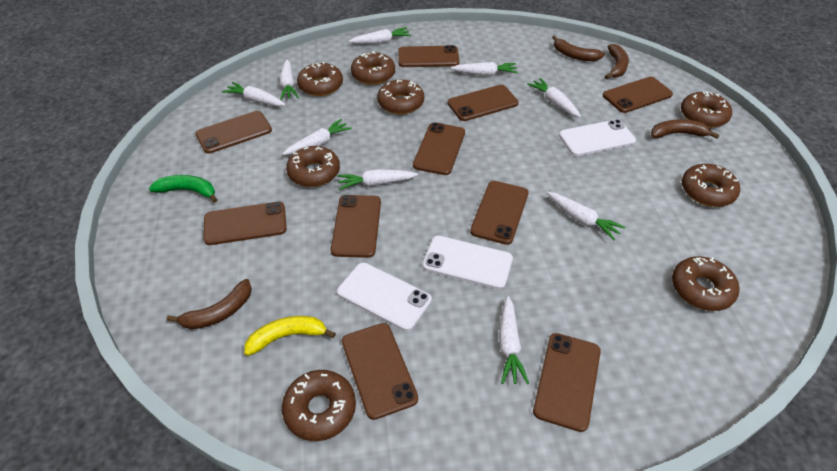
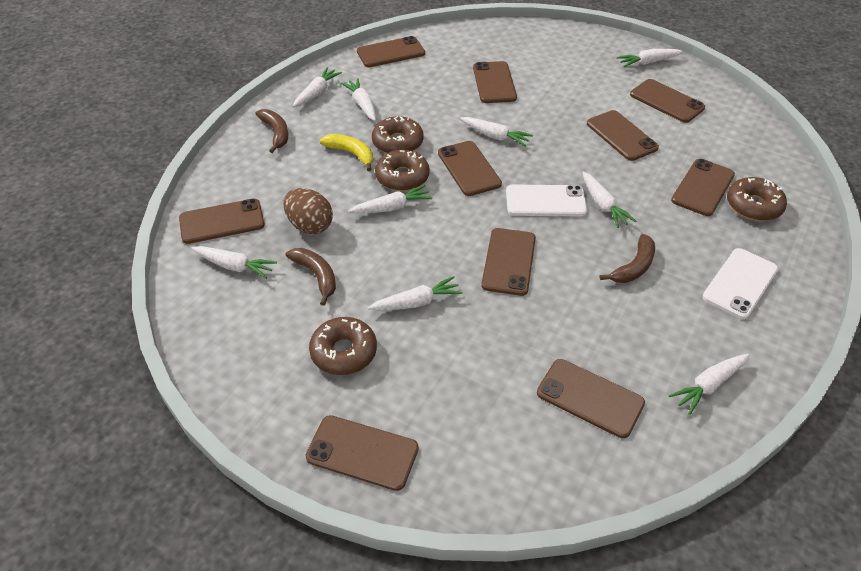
brown banana: 4 -> 3
brown donut: 8 -> 4
brown egg: 0 -> 1
green banana: 1 -> 0
white phone: 3 -> 2

